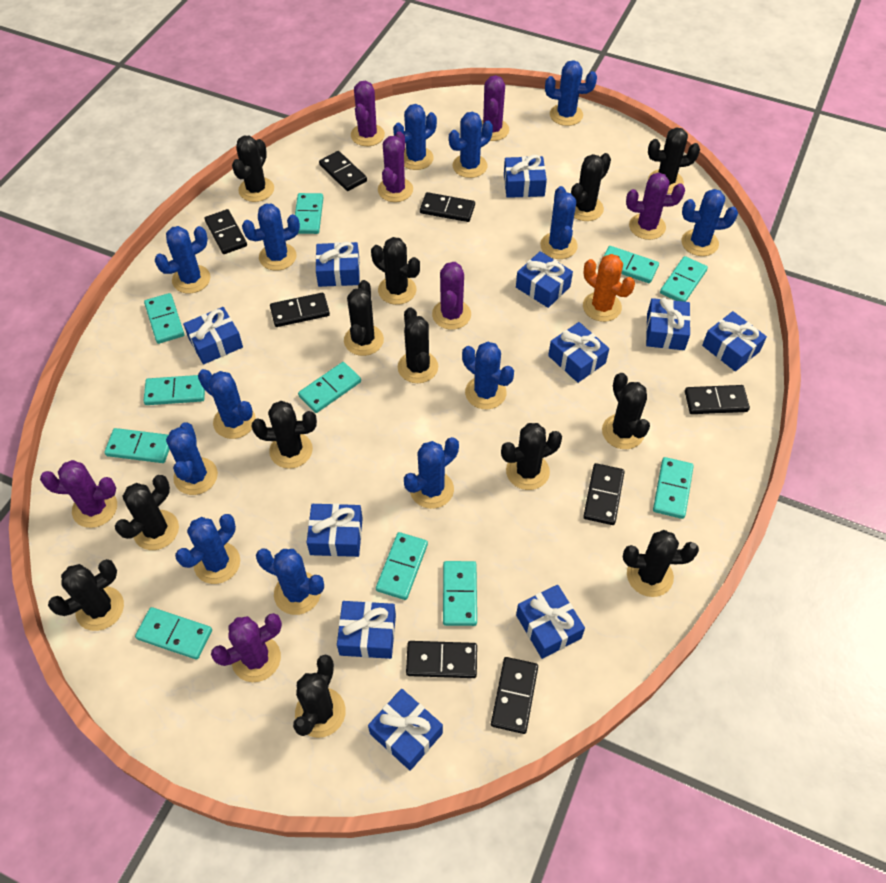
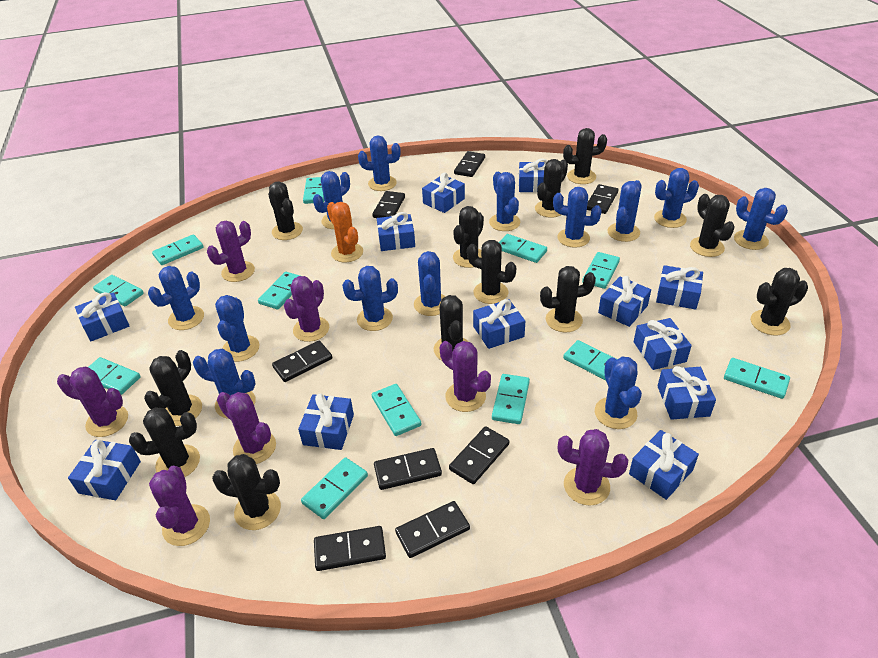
black cactus: 13 -> 12
blue gift: 11 -> 12
turquoise domino: 11 -> 12

